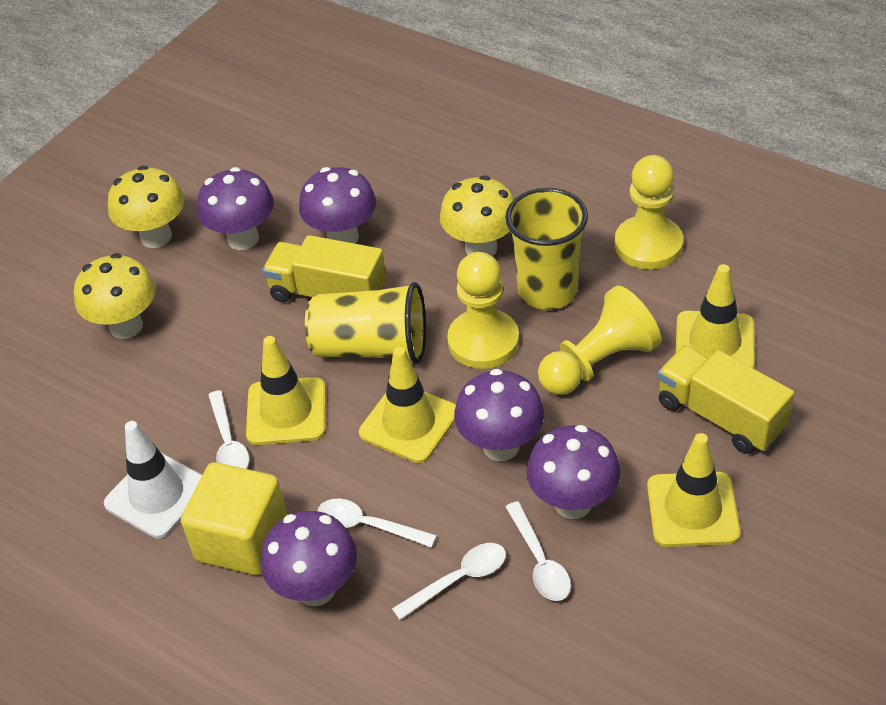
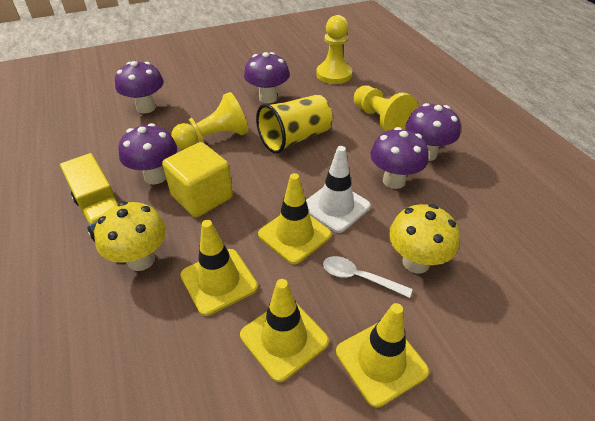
white spoon: 4 -> 1
yellow cup: 2 -> 1
yellow mushroom: 3 -> 2
yellow truck: 2 -> 1

